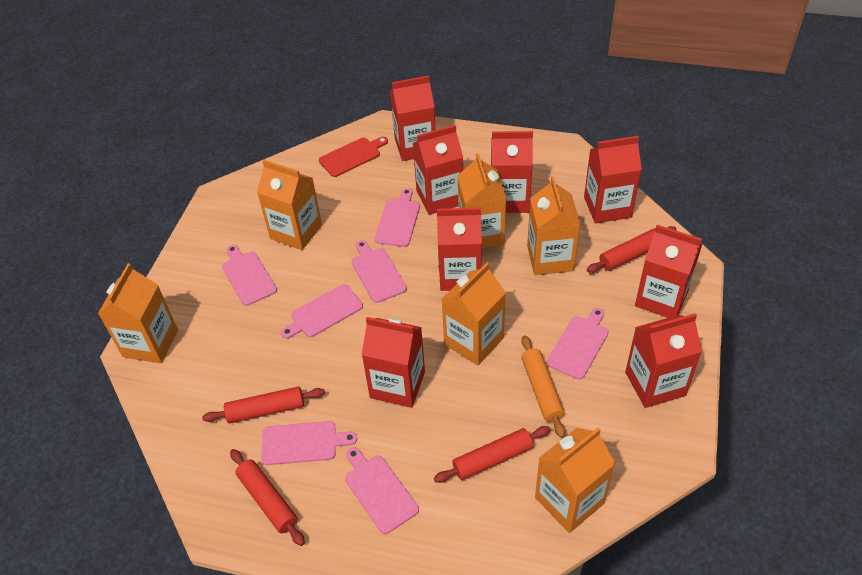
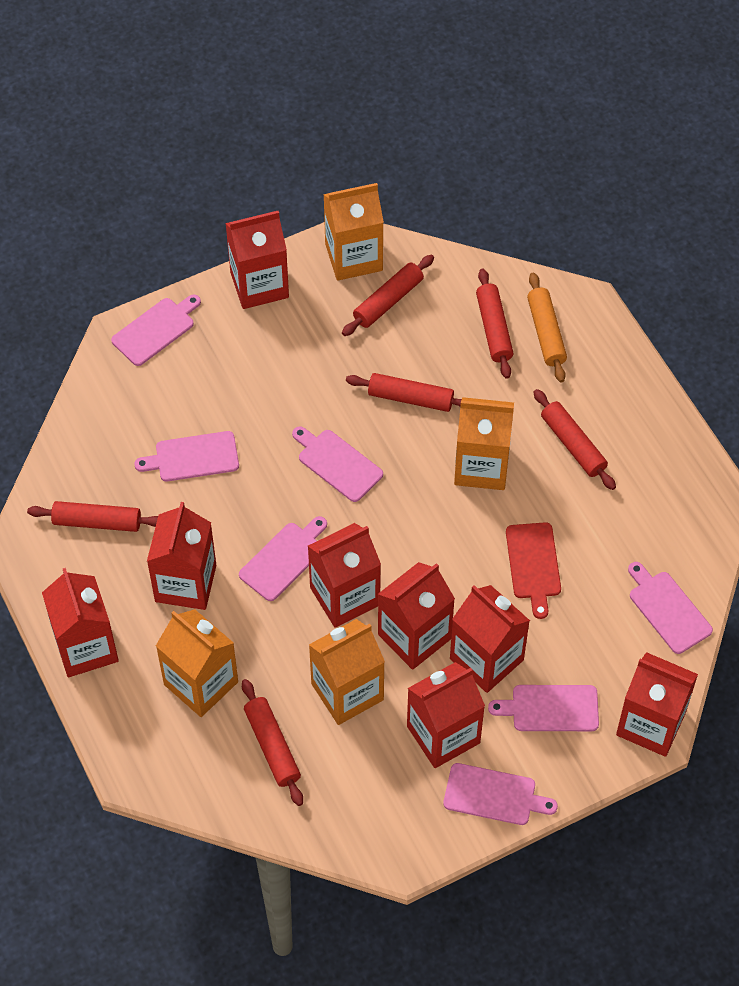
orange carton: 6 -> 4
red rolling pin: 4 -> 6

